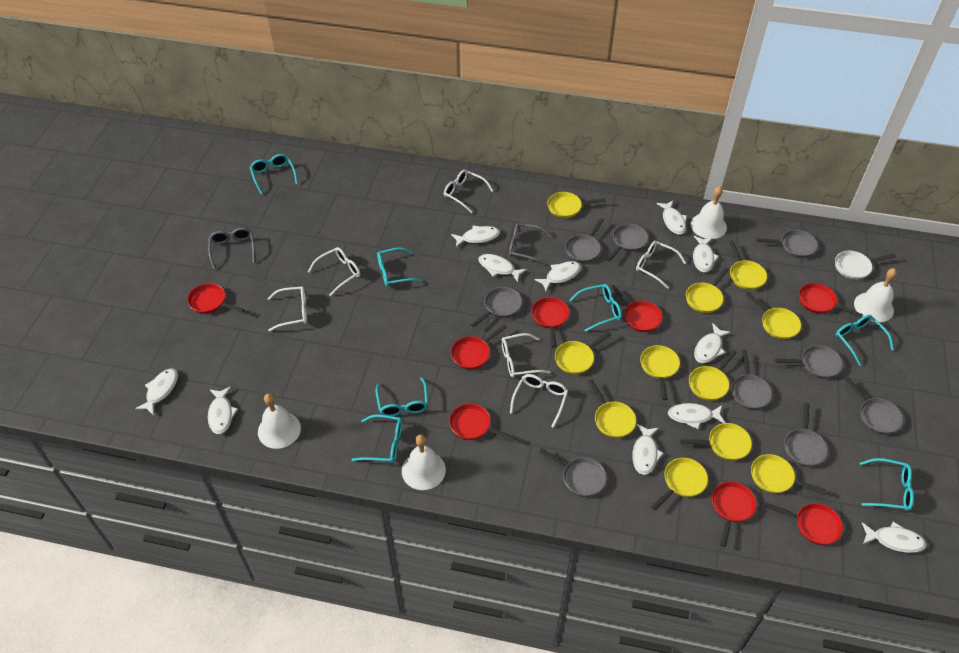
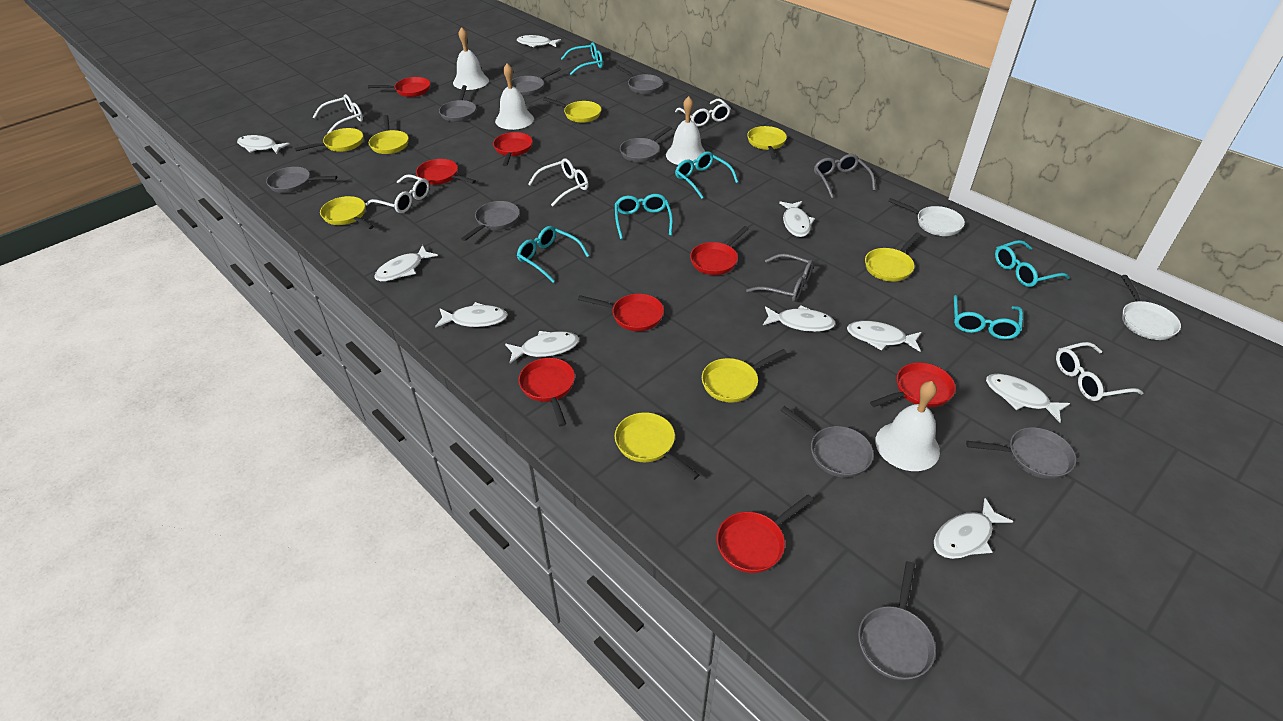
turquoise glasses: 7 -> 6
white fish: 11 -> 10
white glasses: 6 -> 5
white pan: 1 -> 2
yellow pan: 11 -> 8

